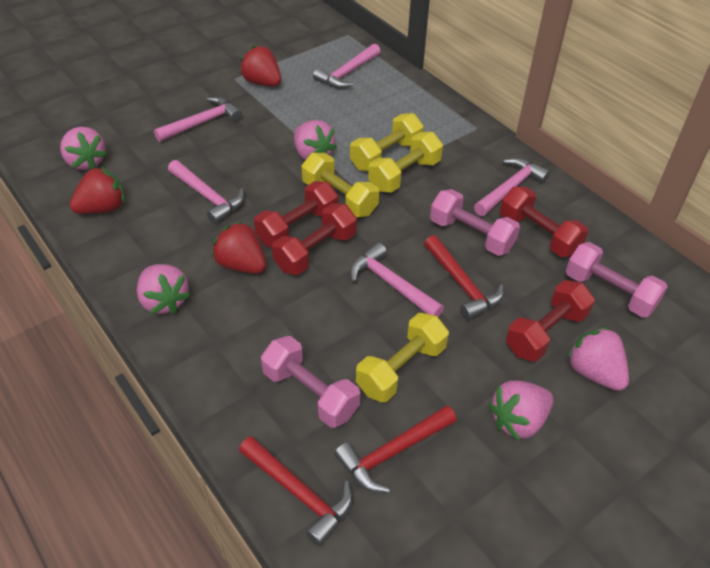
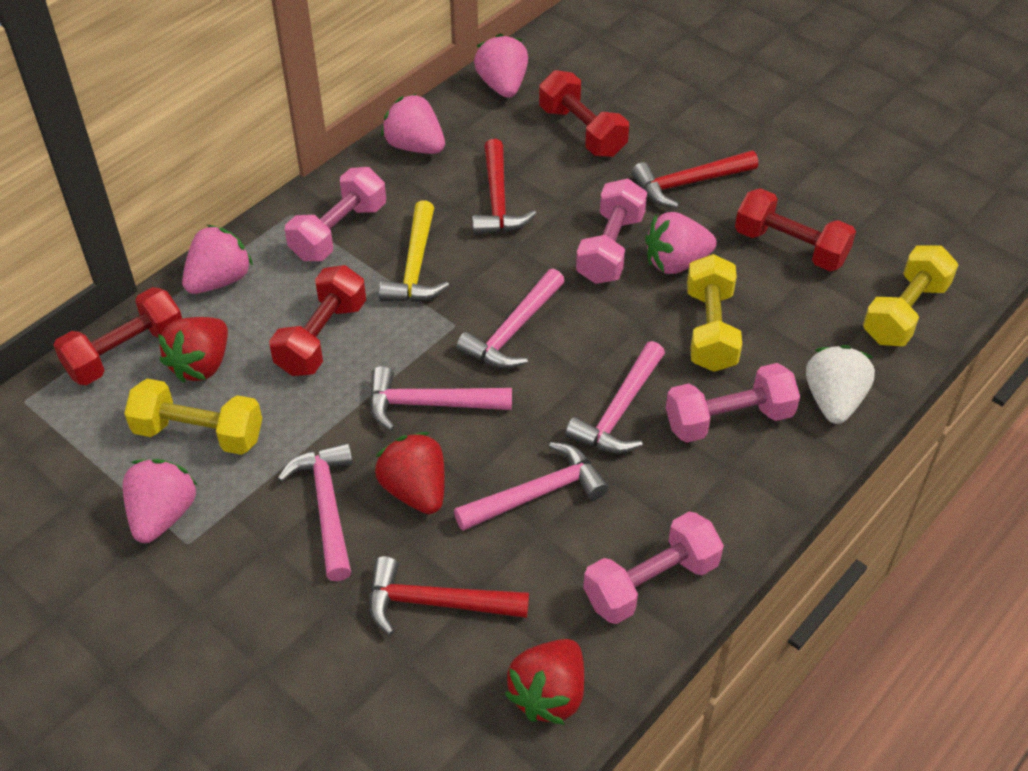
pink dumbbell: 3 -> 4
white strawberry: 0 -> 1
yellow dumbbell: 4 -> 3
yellow hammer: 0 -> 1

